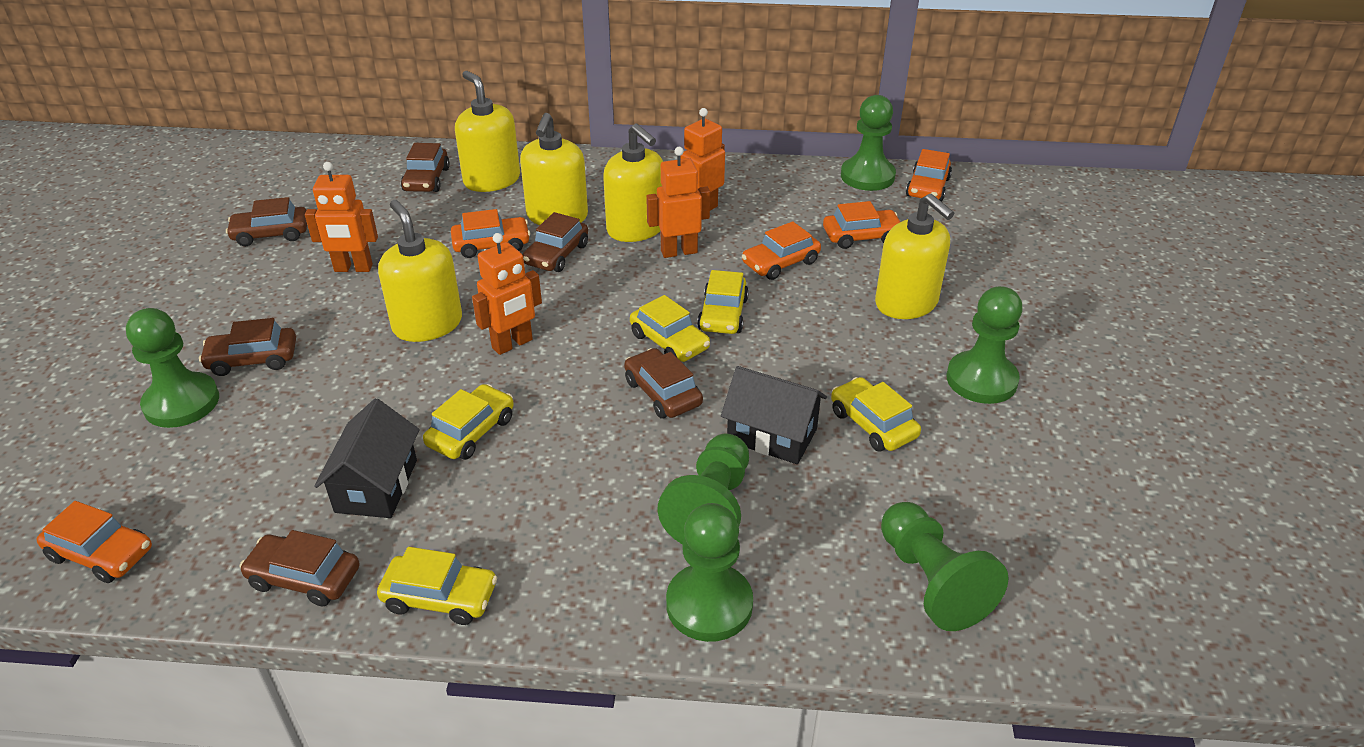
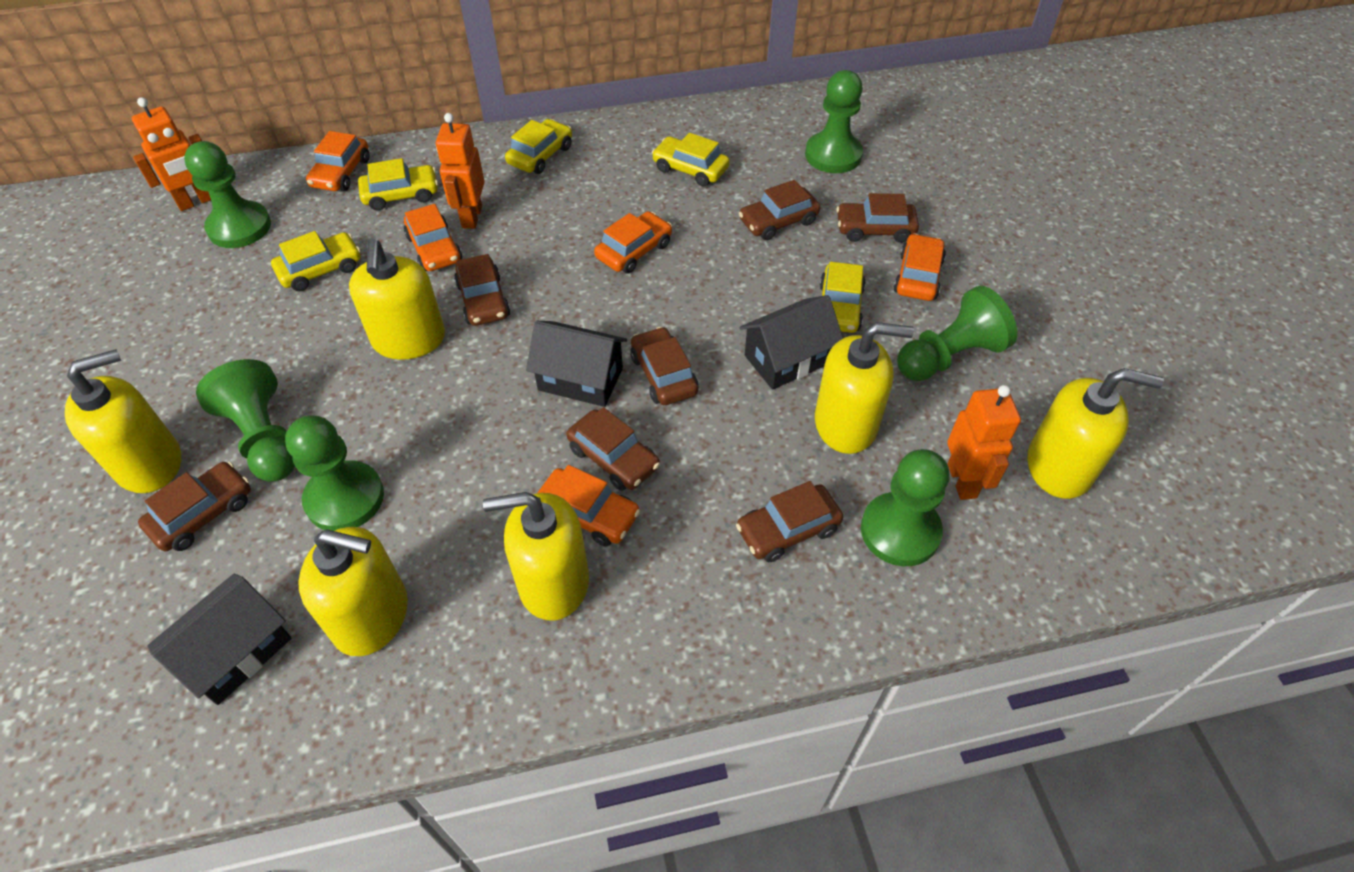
black house: 2 -> 3
brown car: 6 -> 7
orange robot: 4 -> 3
yellow soap dispenser: 5 -> 6

